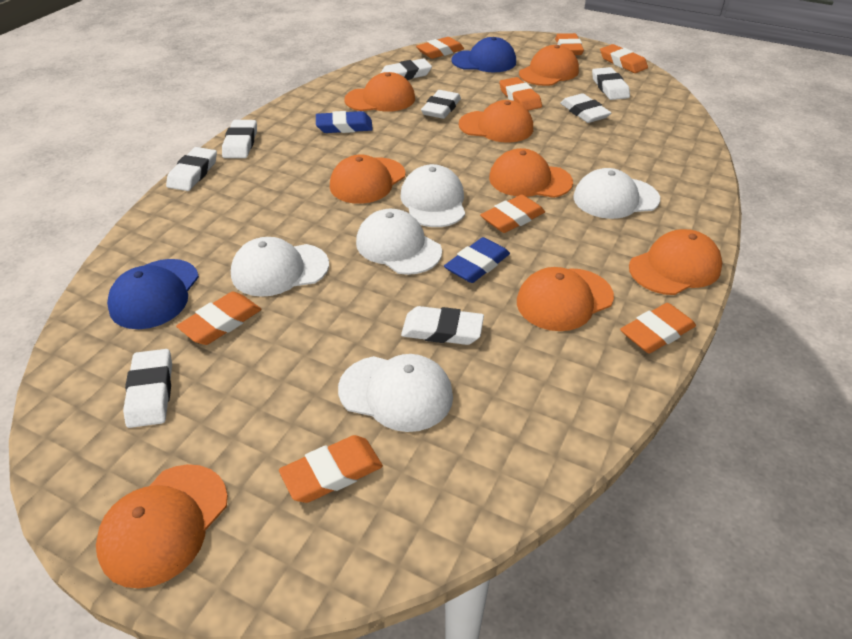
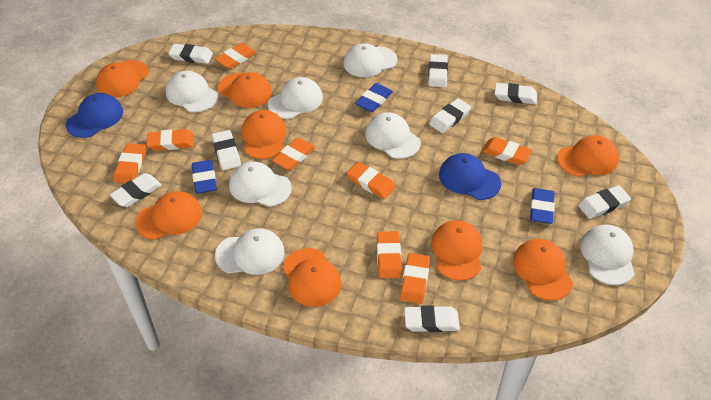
blue eraser: 2 -> 3
white cap: 5 -> 7

